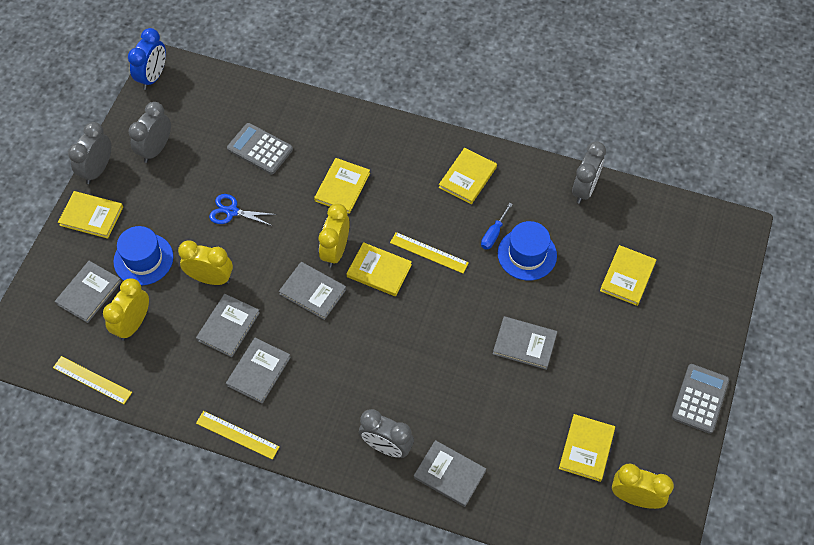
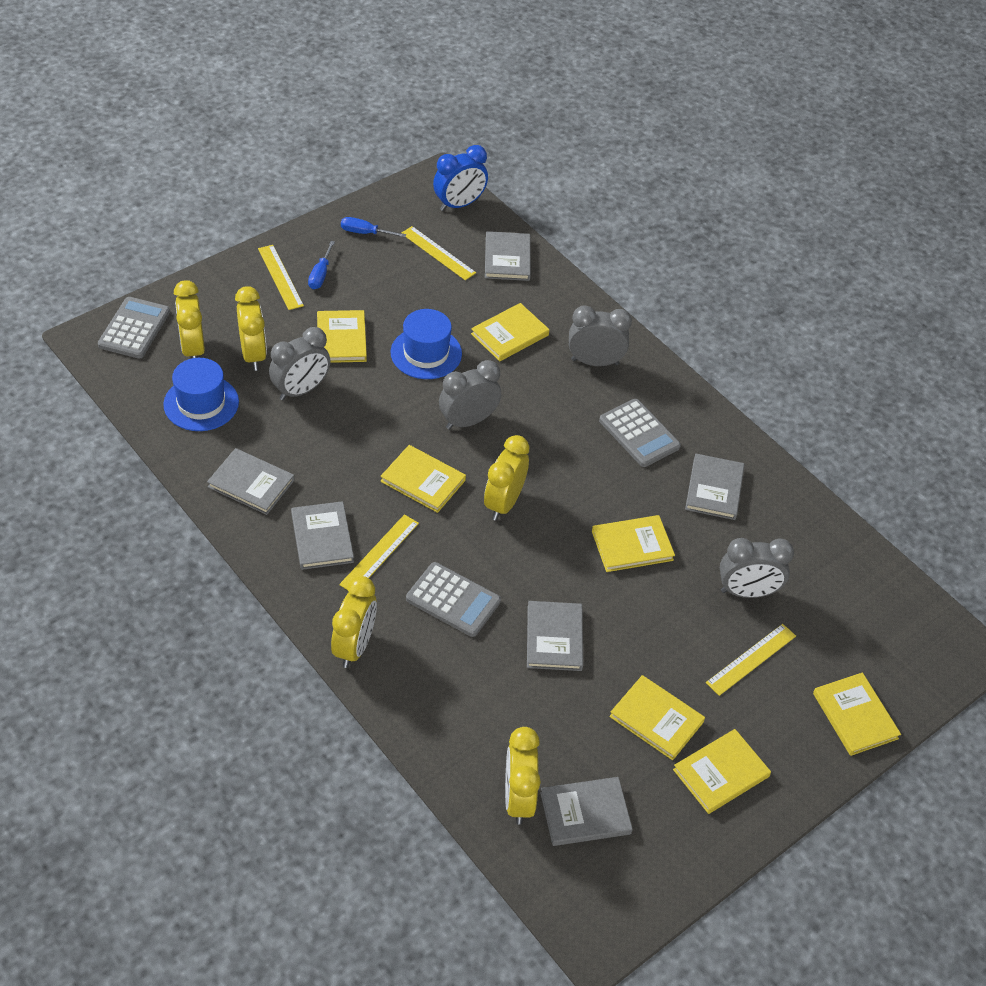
blue scissors: 1 -> 0
blue screwdriver: 1 -> 2
grey calculator: 2 -> 3
yellow book: 6 -> 7
yellow clock: 4 -> 5
yellow ruler: 3 -> 4

